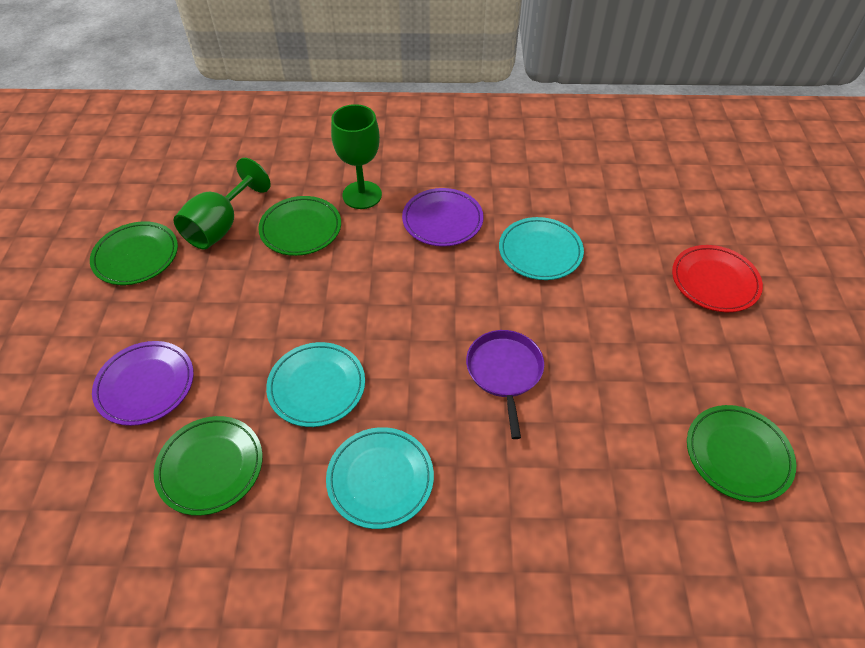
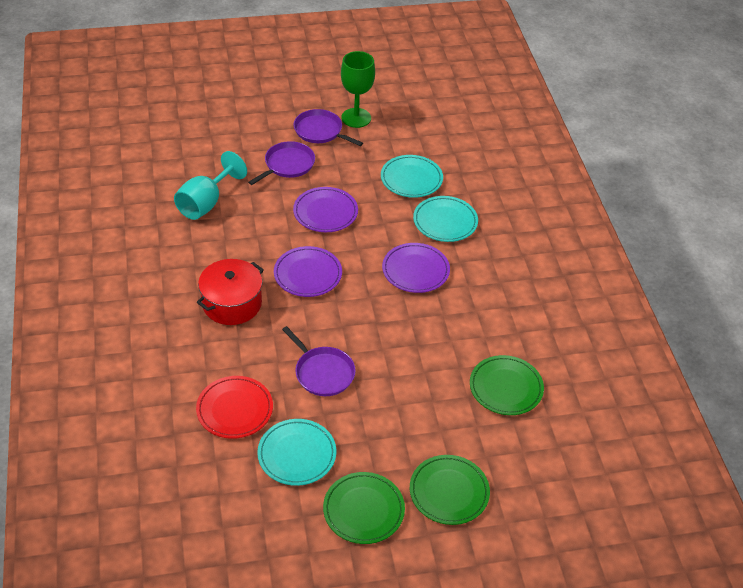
green goblet: 2 -> 1
green plate: 4 -> 3
purple pan: 1 -> 3
purple plate: 2 -> 3
red pot: 0 -> 1
turquoise goblet: 0 -> 1

